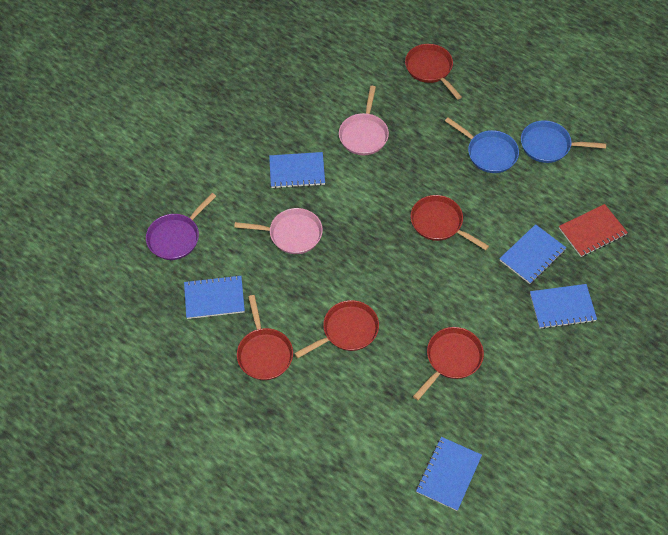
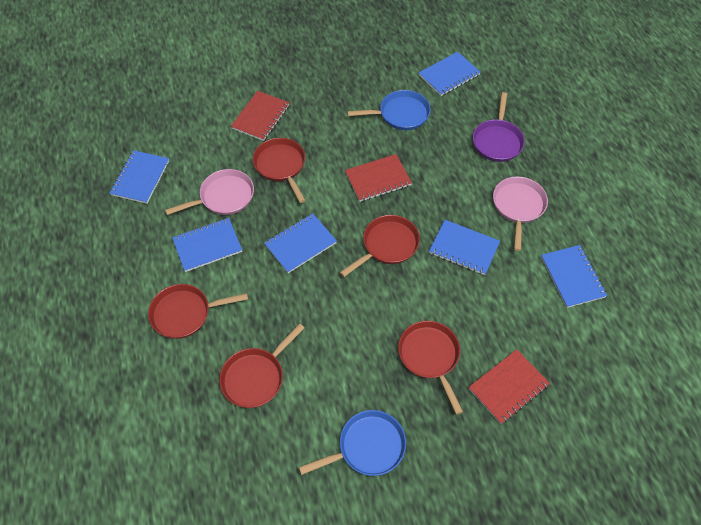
blue notebook: 5 -> 6
red notebook: 1 -> 3

